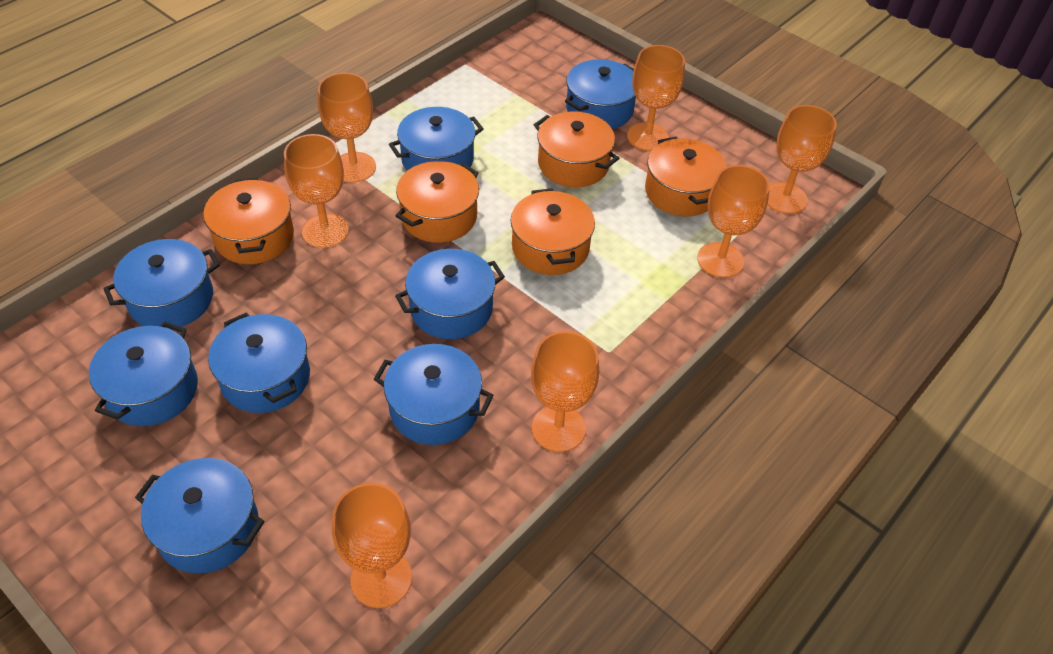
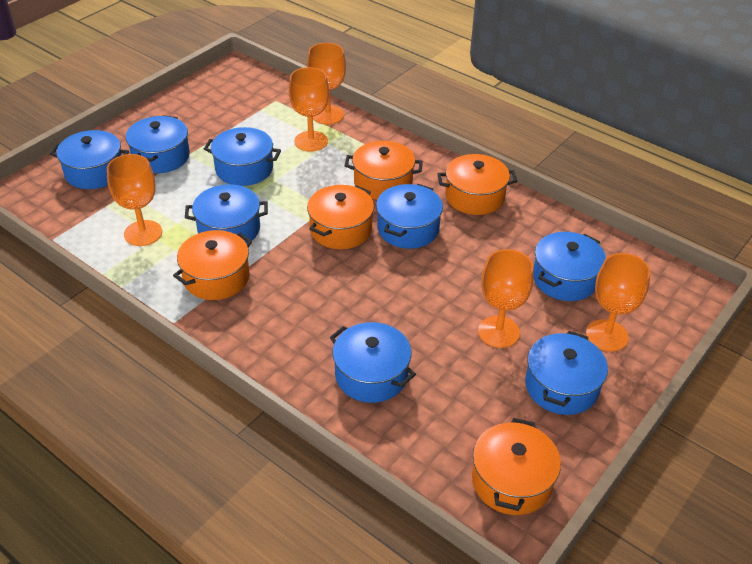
orange goblet: 7 -> 5

